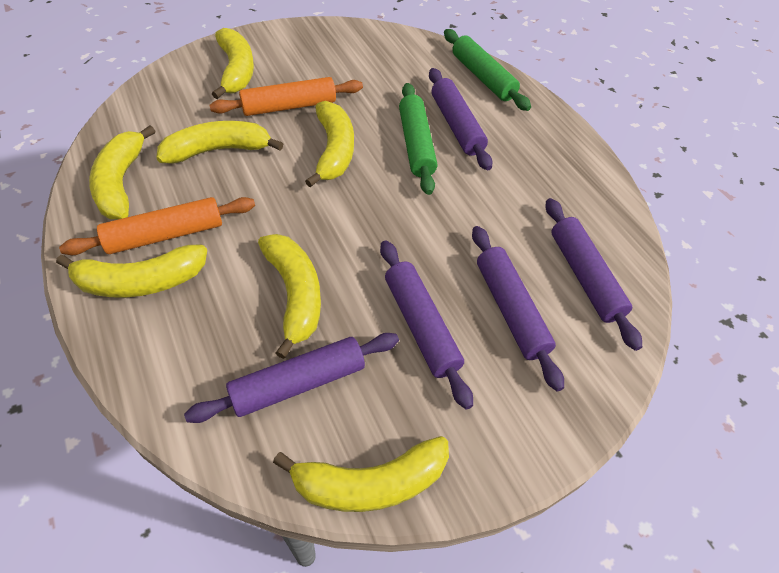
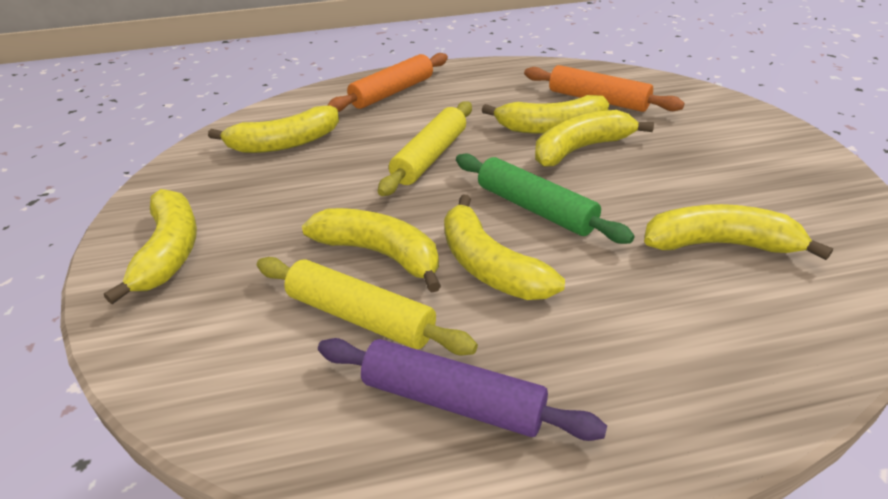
green rolling pin: 2 -> 1
purple rolling pin: 5 -> 1
yellow rolling pin: 0 -> 2

